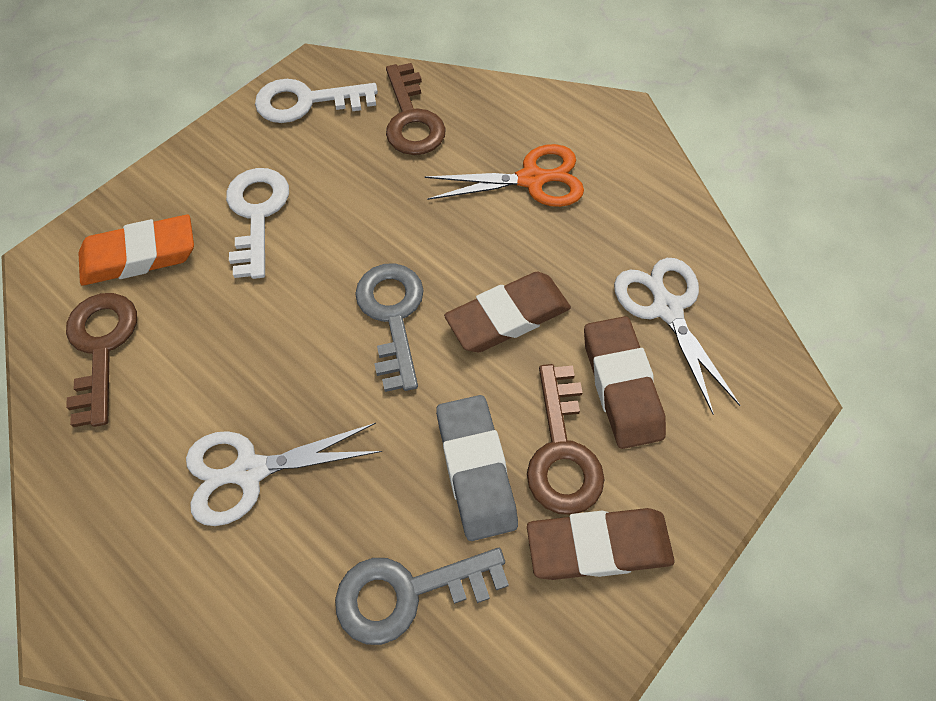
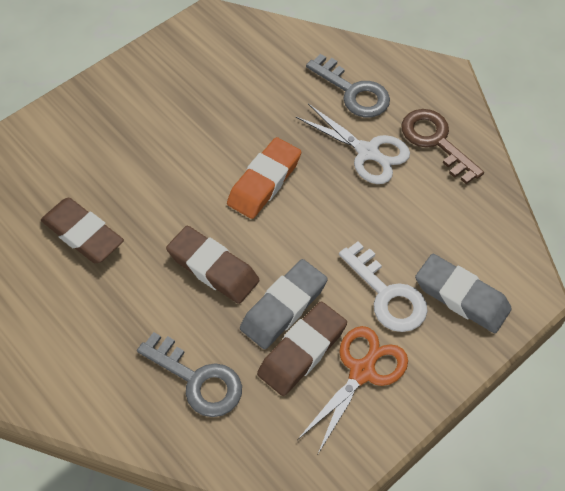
brown key: 3 -> 1
grey eraser: 1 -> 2
white key: 2 -> 1
white scissors: 2 -> 1

